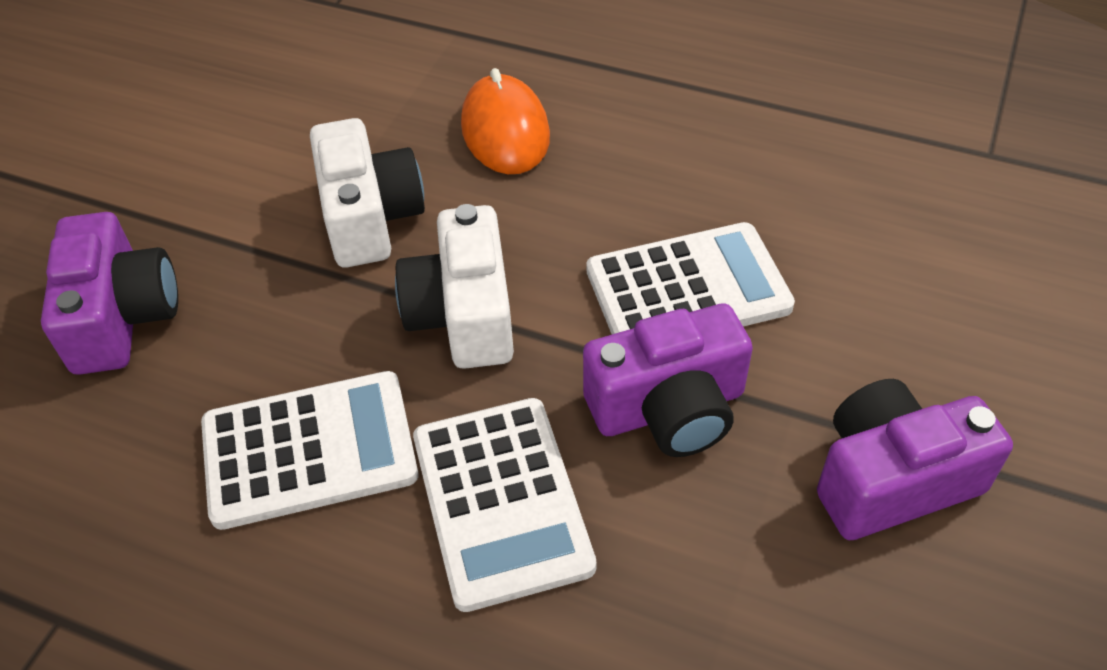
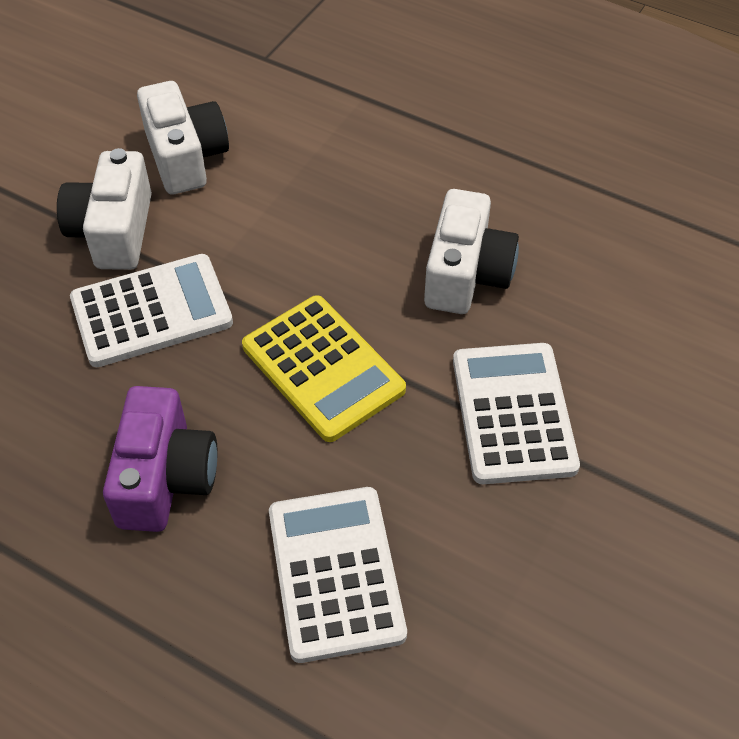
orange mouse: 1 -> 0
purple camera: 3 -> 1
white camera: 2 -> 3
yellow calculator: 0 -> 1

